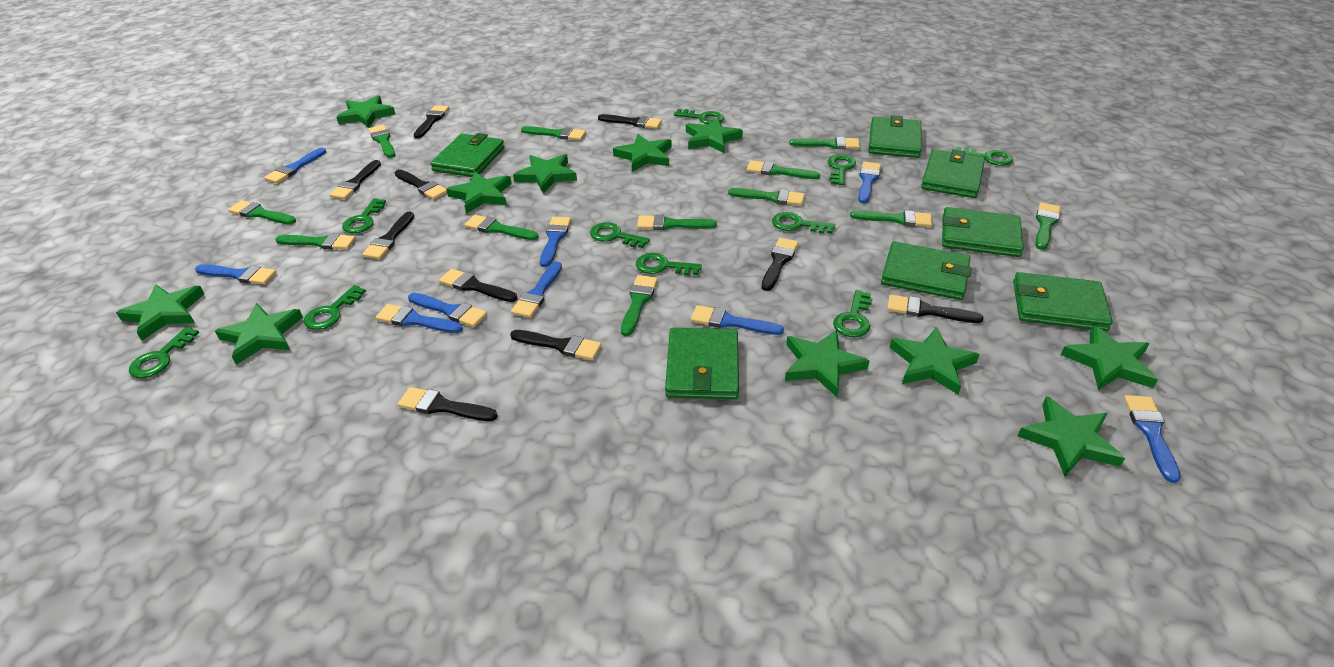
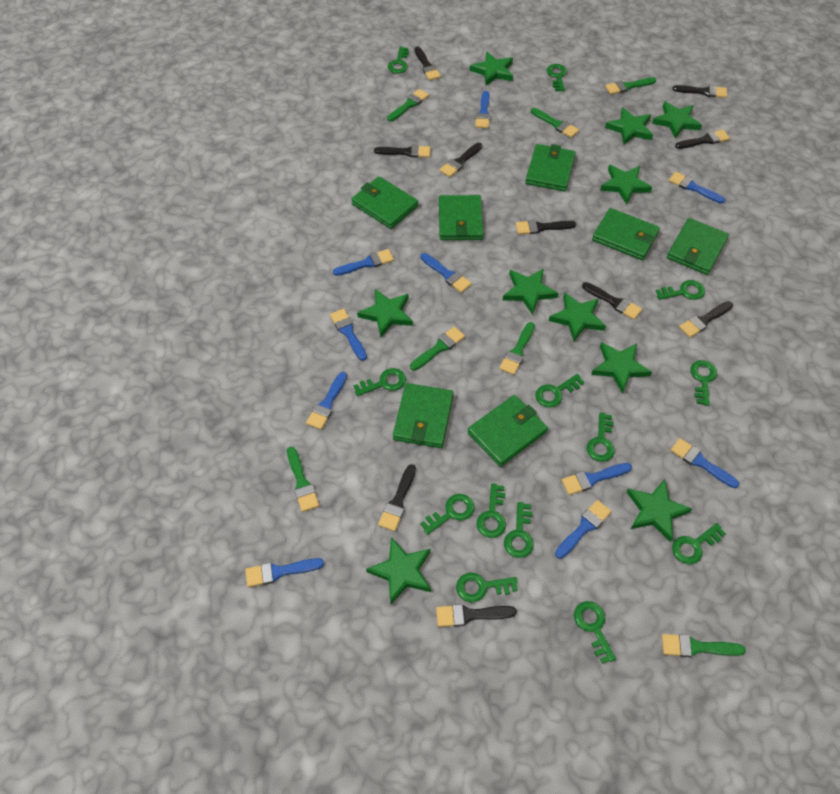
blue brush: 9 -> 10
green brush: 12 -> 7
green key: 10 -> 13
green star: 11 -> 10

